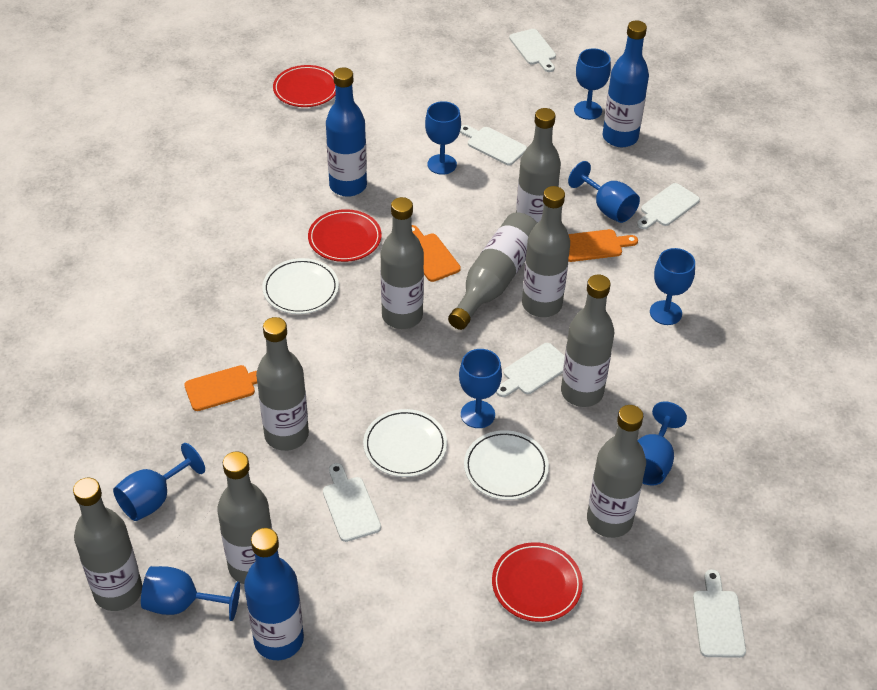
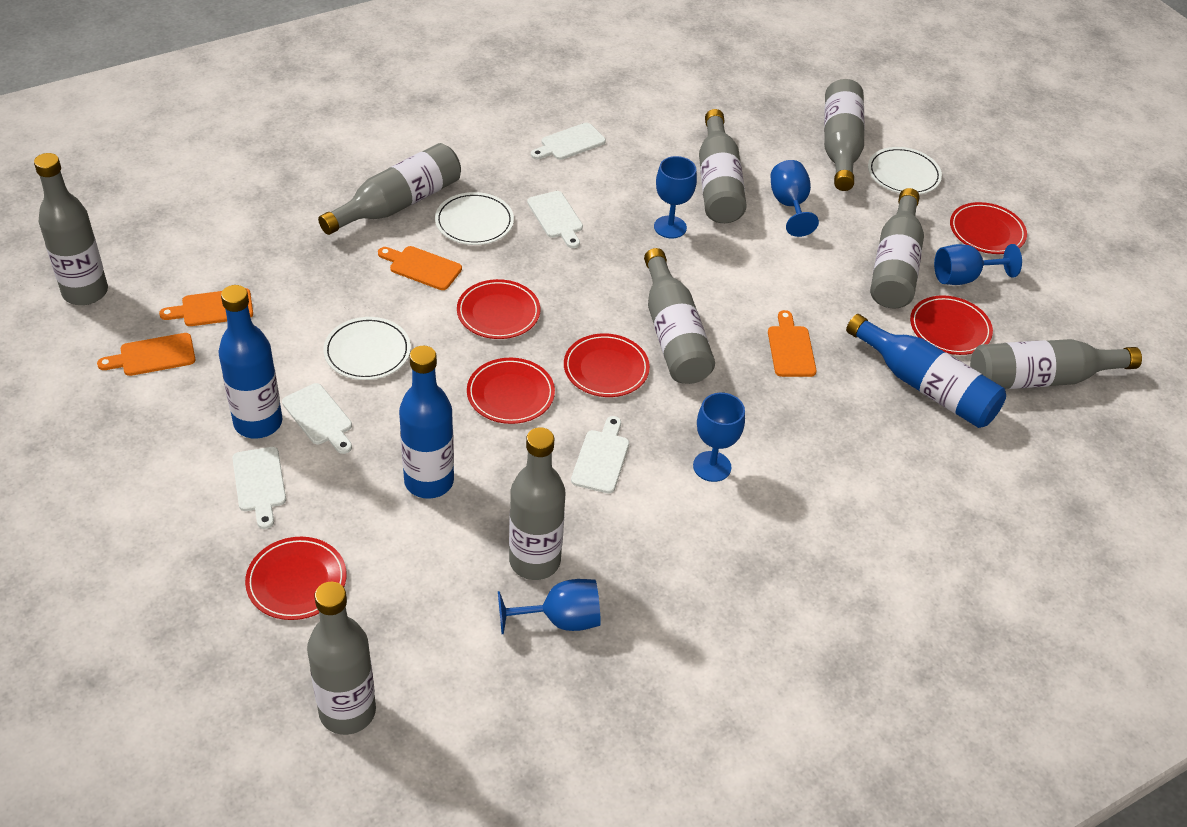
blue goblet: 8 -> 5
orange cutting board: 3 -> 4
red plate: 3 -> 6
white cutting board: 6 -> 5

